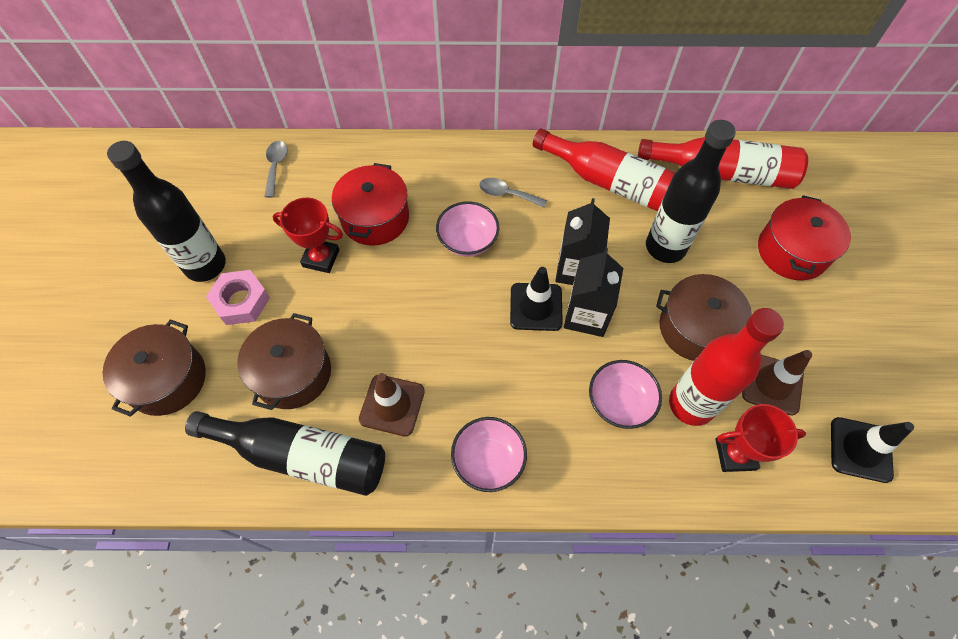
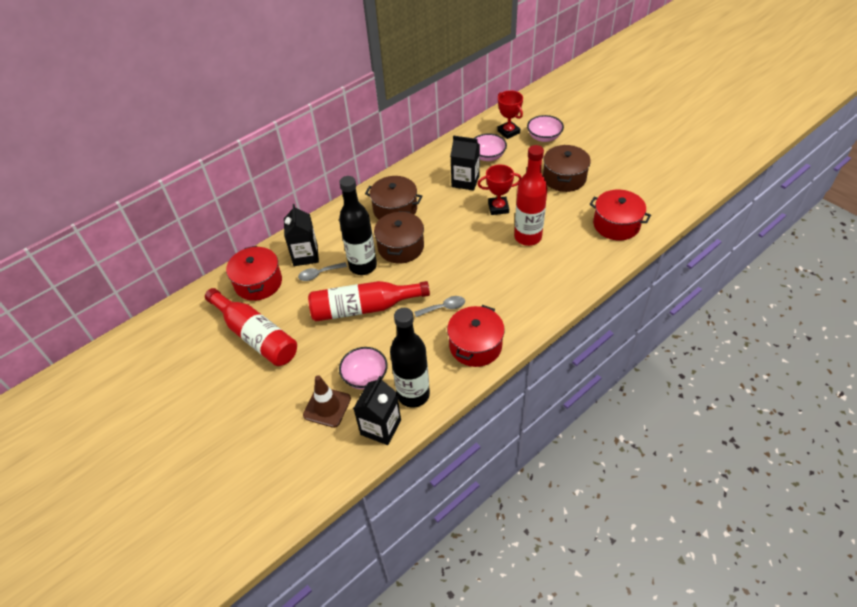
black bottle: 3 -> 2
black carton: 2 -> 3
black traffic cone: 2 -> 0
brown traffic cone: 2 -> 1
pink nut: 1 -> 0
red pot: 2 -> 3

